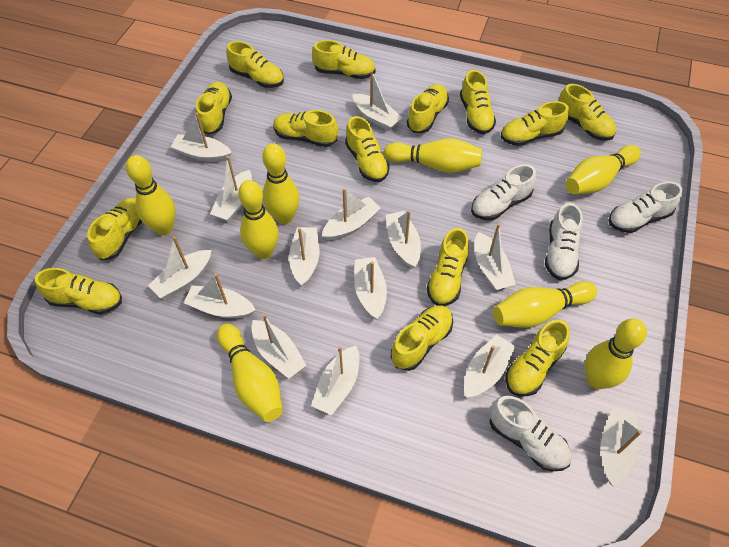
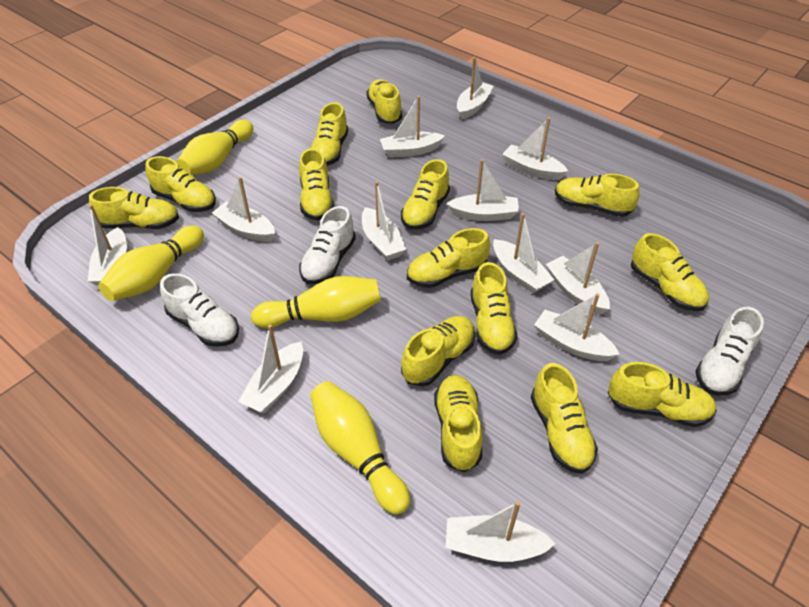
white boat: 14 -> 12
white shoe: 4 -> 3
yellow bowling pin: 8 -> 4

